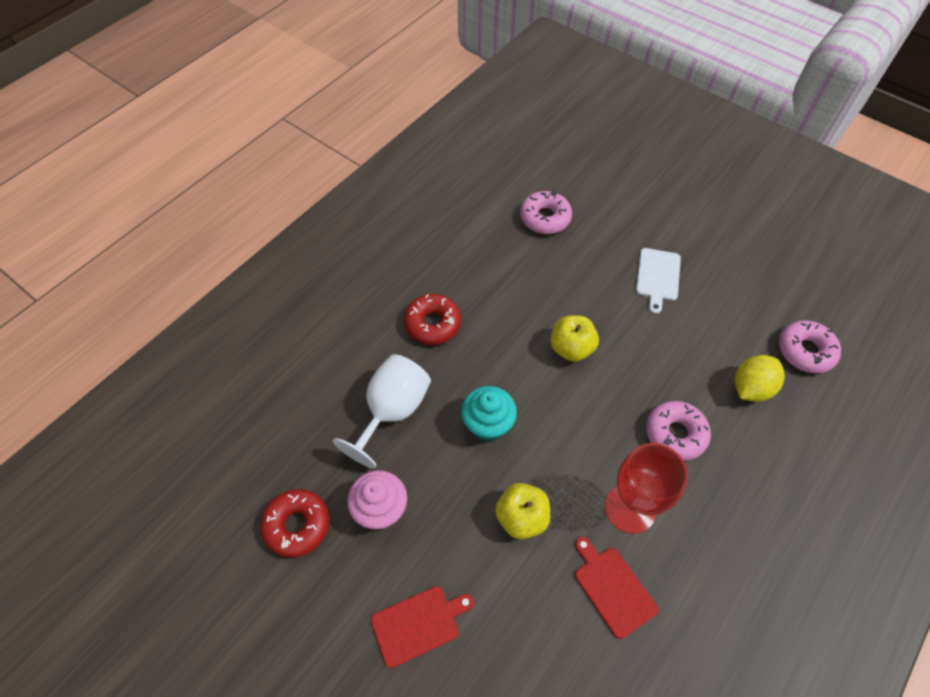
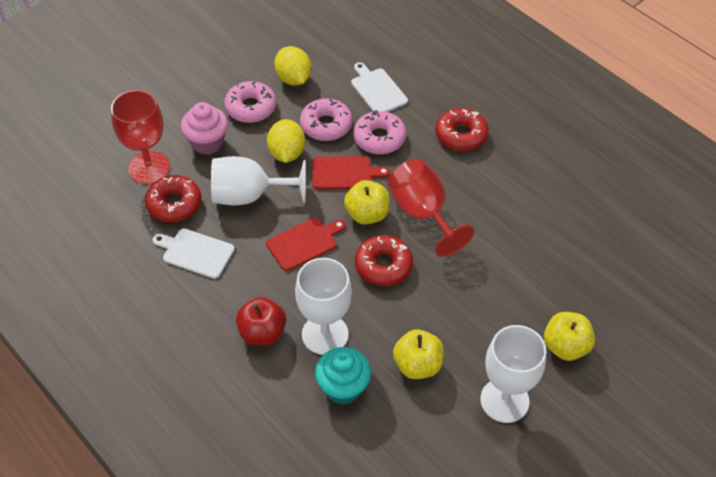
red apple: 0 -> 1
red donut: 2 -> 3
red goblet: 1 -> 2
white cutting board: 1 -> 2
white goblet: 1 -> 3
yellow apple: 2 -> 3
yellow lemon: 1 -> 2

